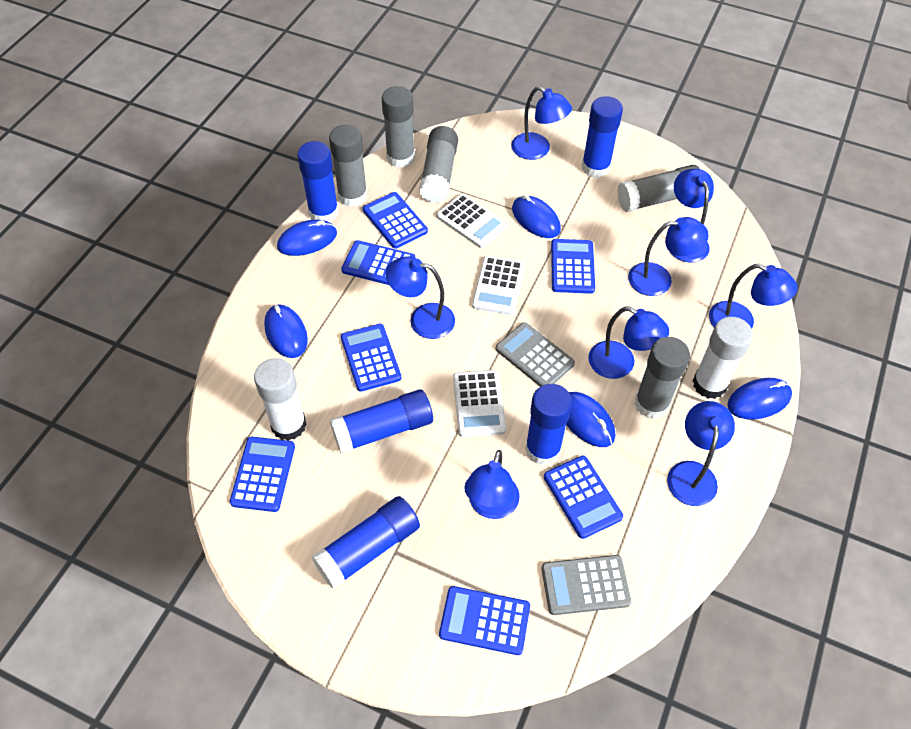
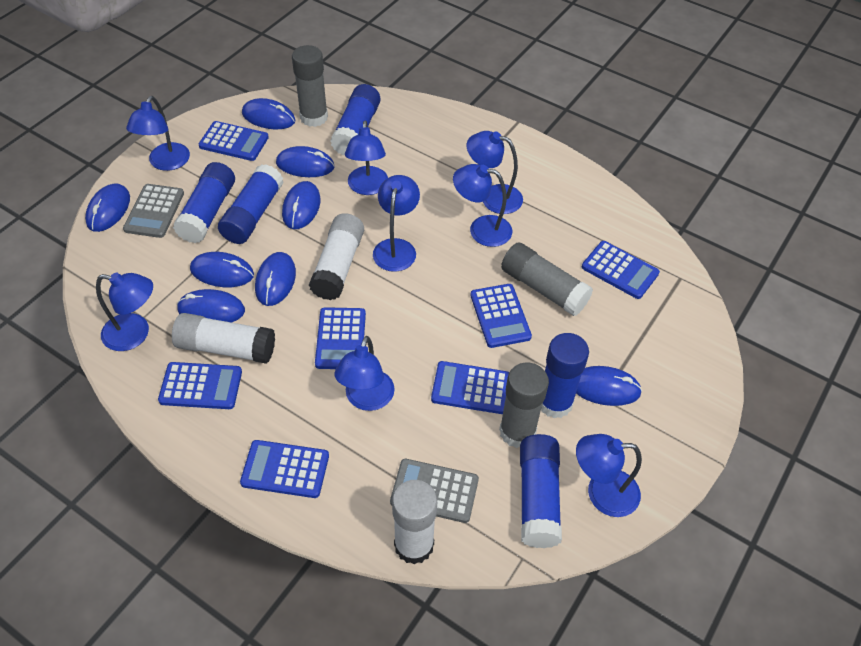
blue mouse: 5 -> 8
grey glue stick: 5 -> 3
white calculator: 3 -> 0
white glue stick: 2 -> 3

